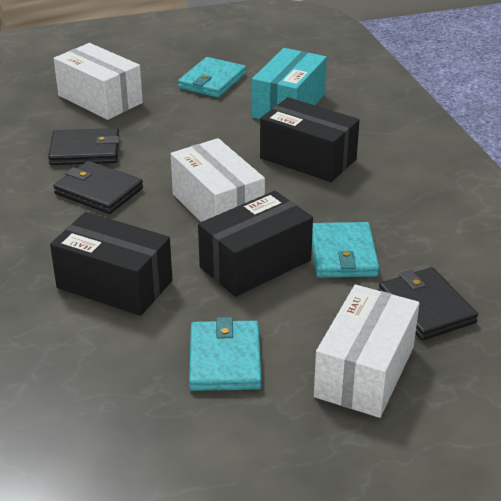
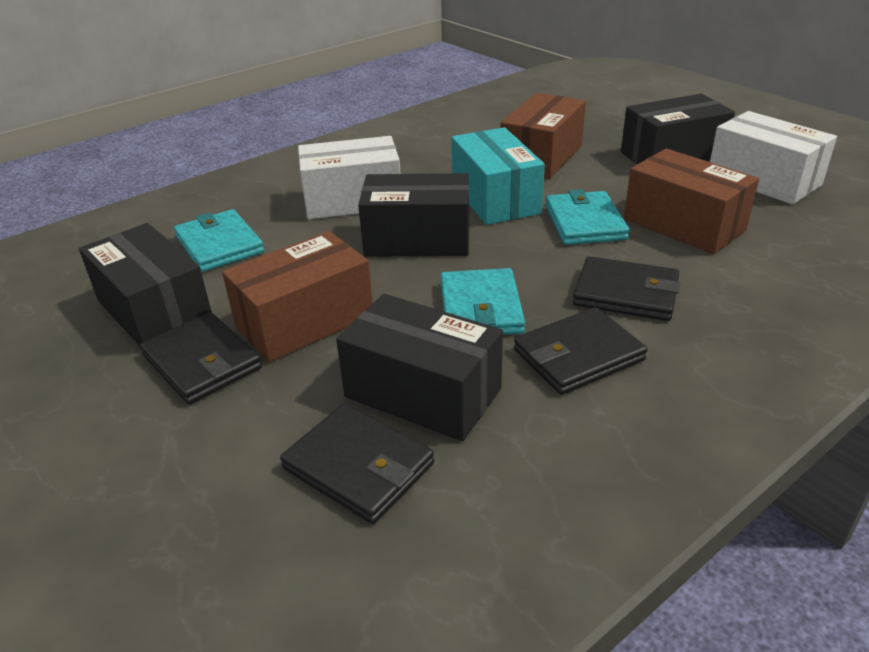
black box: 3 -> 4
black wallet: 3 -> 4
brown box: 0 -> 3
white box: 3 -> 2

